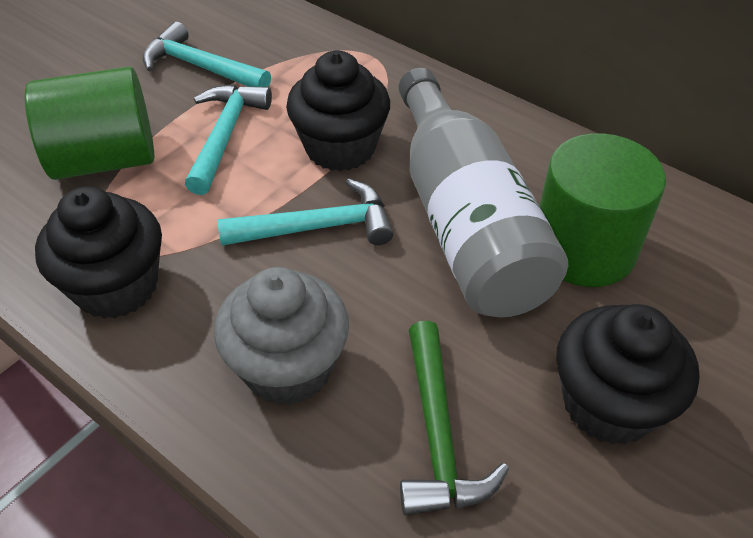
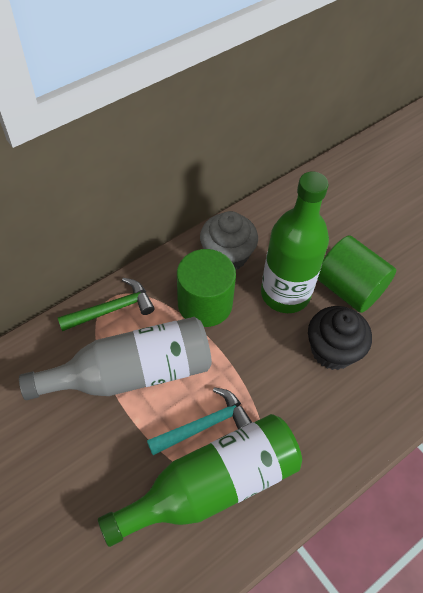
black cupcake: 3 -> 1
green bottle: 0 -> 2
turquoise hammer: 3 -> 1

